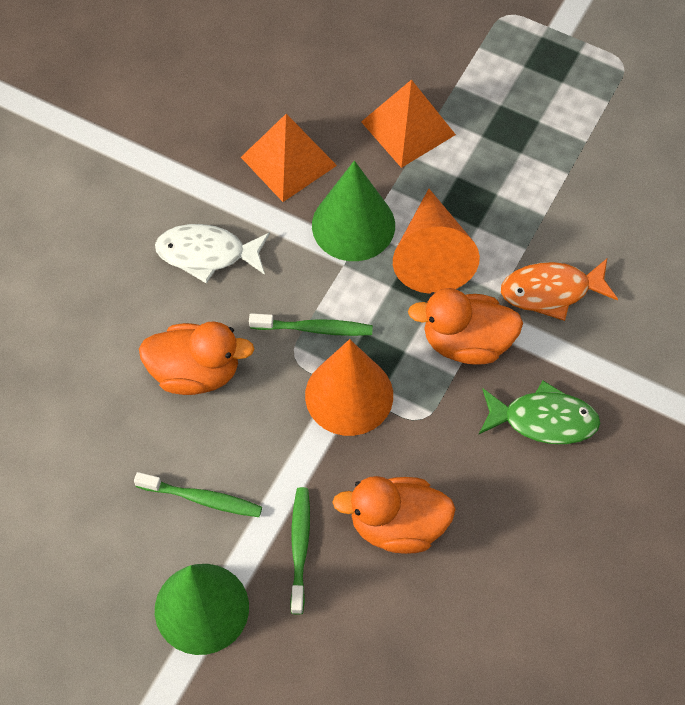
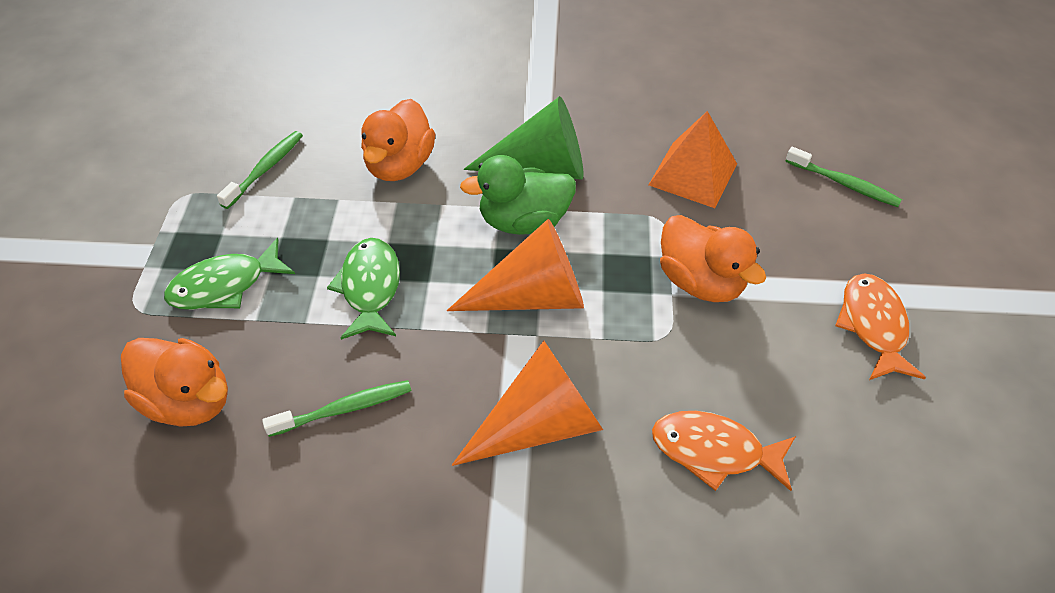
green cone: 2 -> 1
green duck: 0 -> 1
green fish: 1 -> 2
orange fish: 1 -> 2
orange pyramid: 2 -> 1
white fish: 1 -> 0

